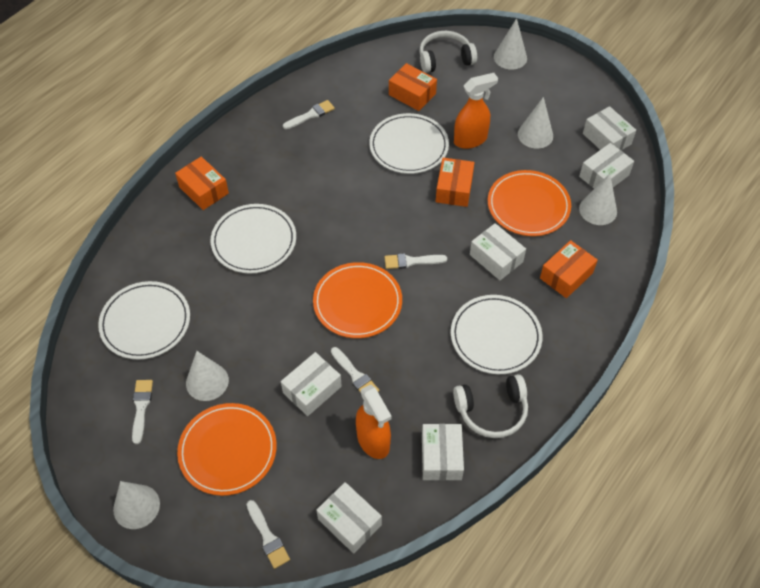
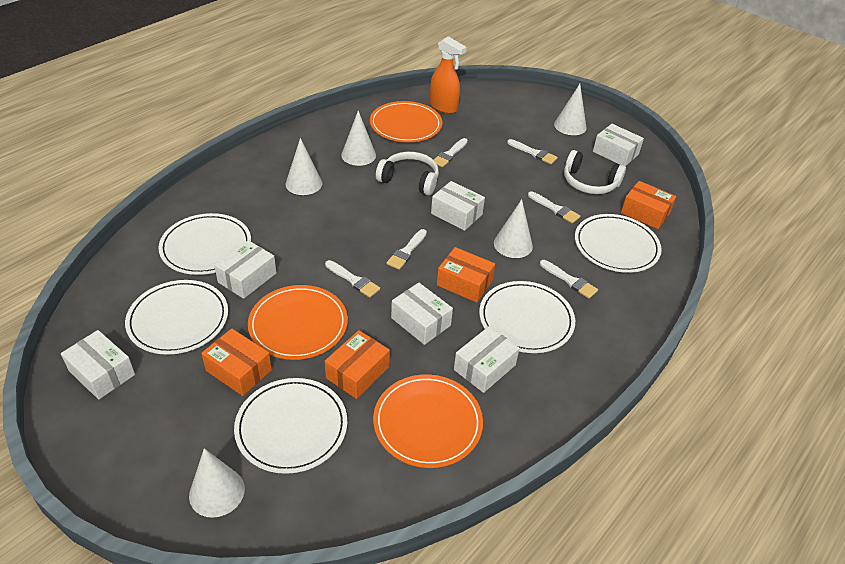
orange spray bottle: 2 -> 1
white brush: 5 -> 6
white plate: 4 -> 5

